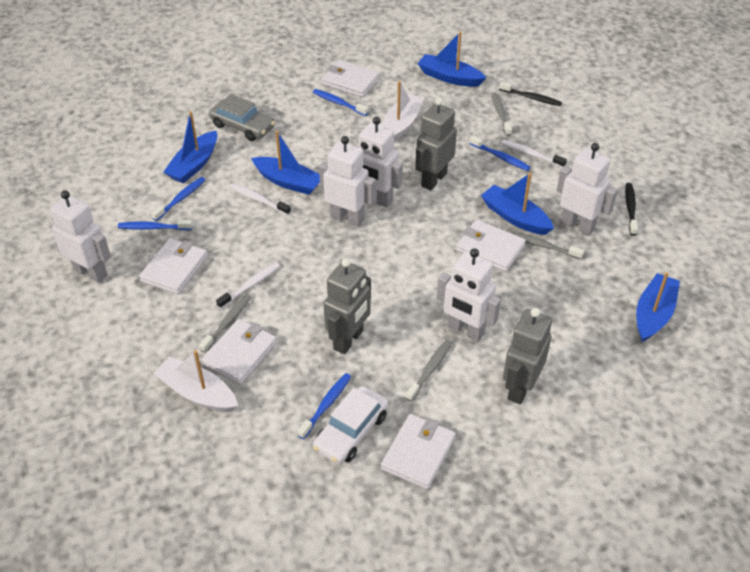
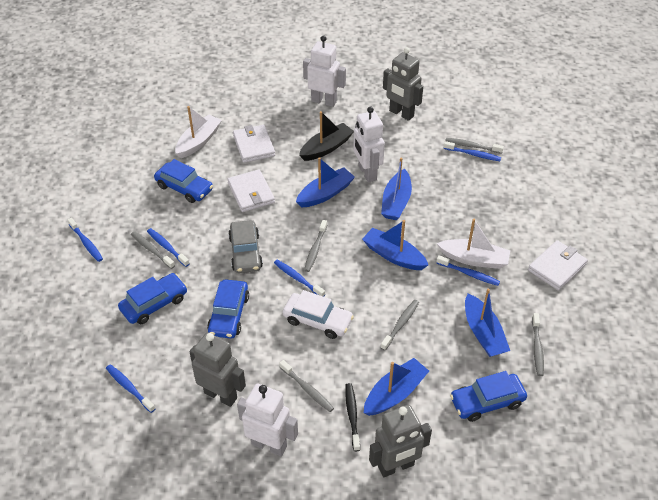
black boat: 0 -> 1
black toothbrush: 2 -> 1
blue car: 0 -> 4
blue toothbrush: 5 -> 6
grey toothbrush: 4 -> 6
white robot: 5 -> 3
white toothbrush: 3 -> 0
white wallet: 5 -> 3

